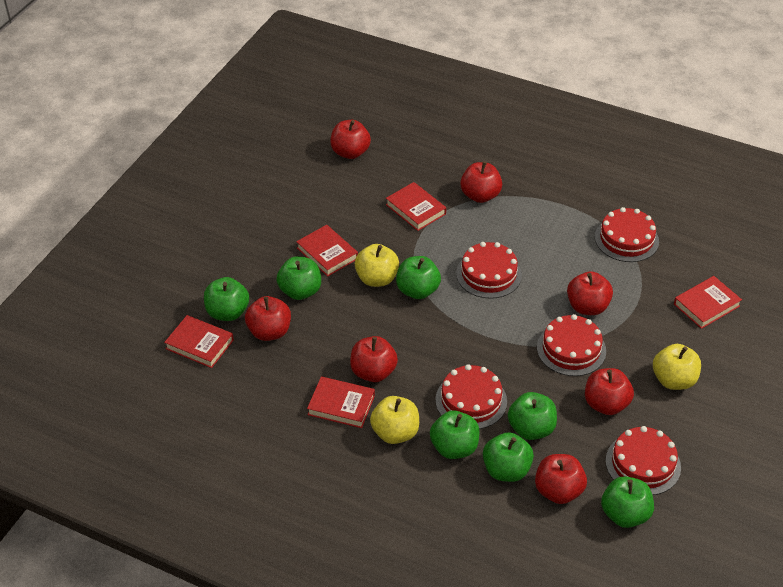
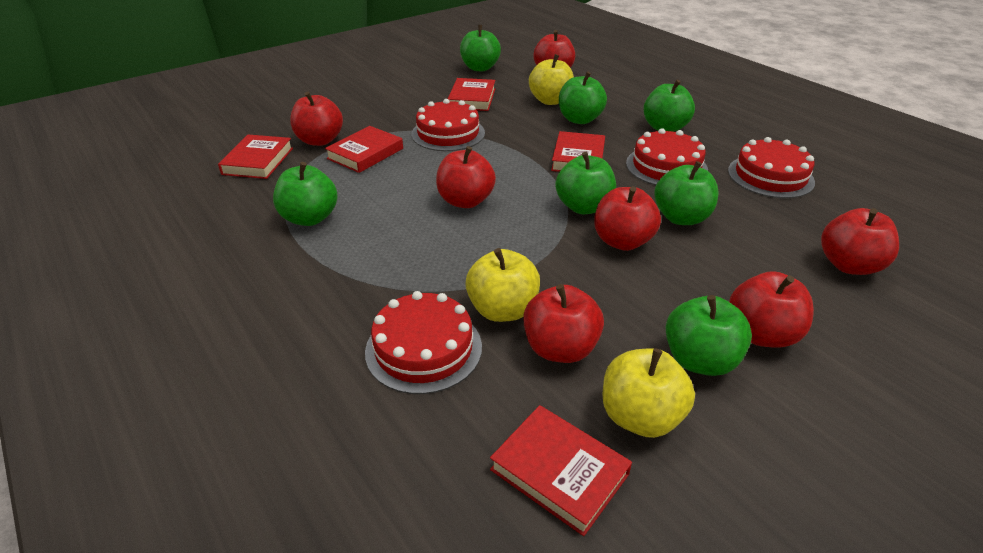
red cake: 5 -> 4

